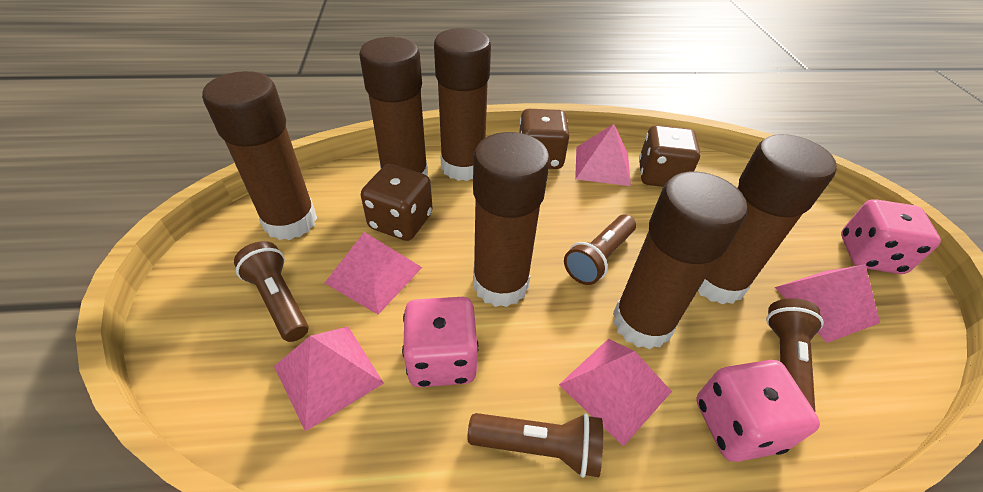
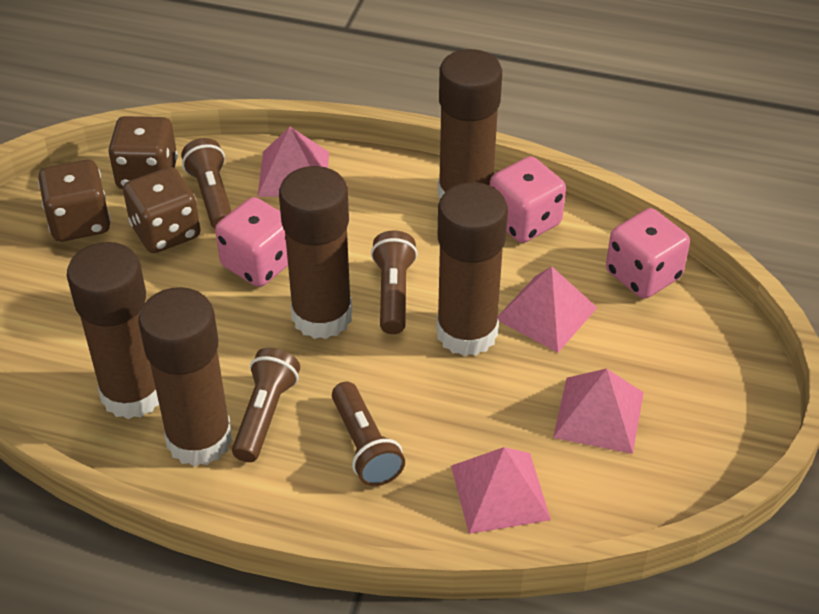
brown glue stick: 6 -> 5
pink pyramid: 5 -> 4

